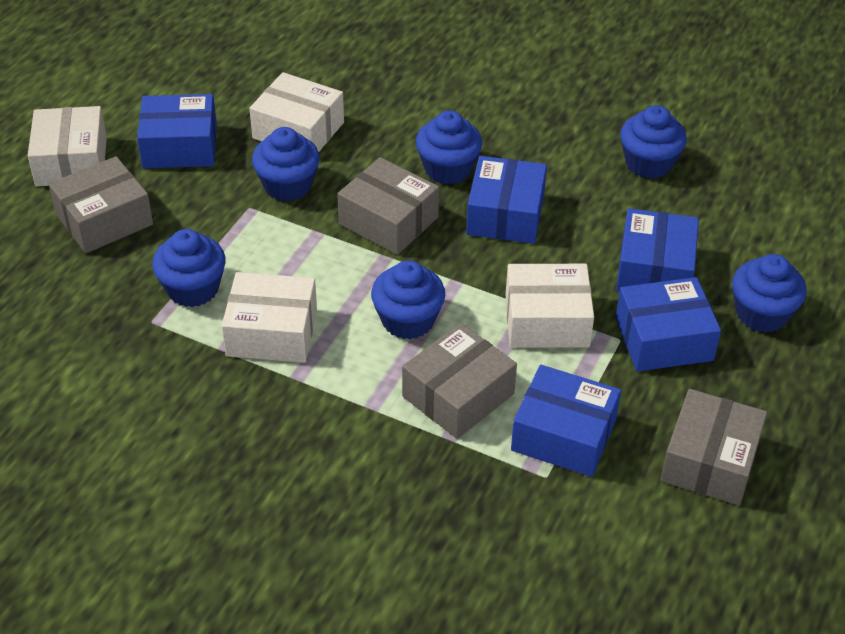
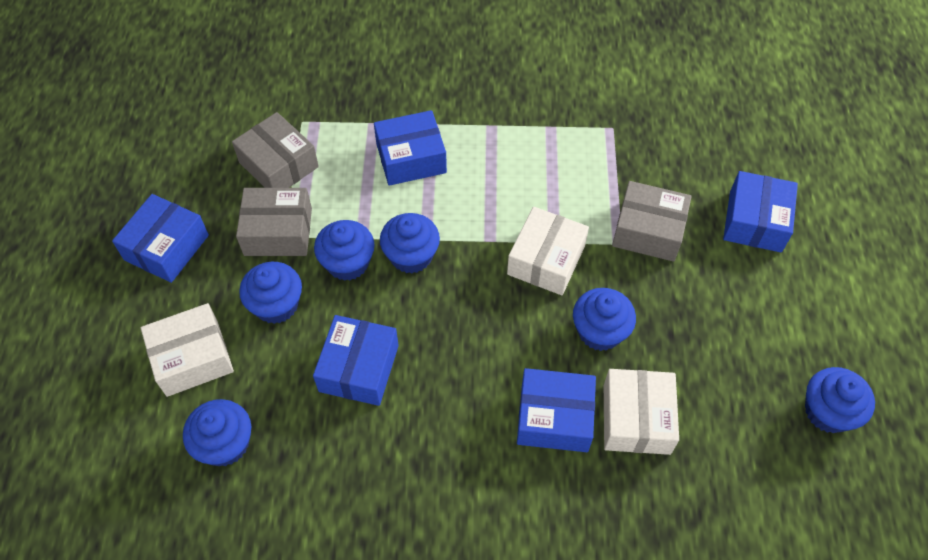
grey box: 4 -> 3
white box: 4 -> 3

